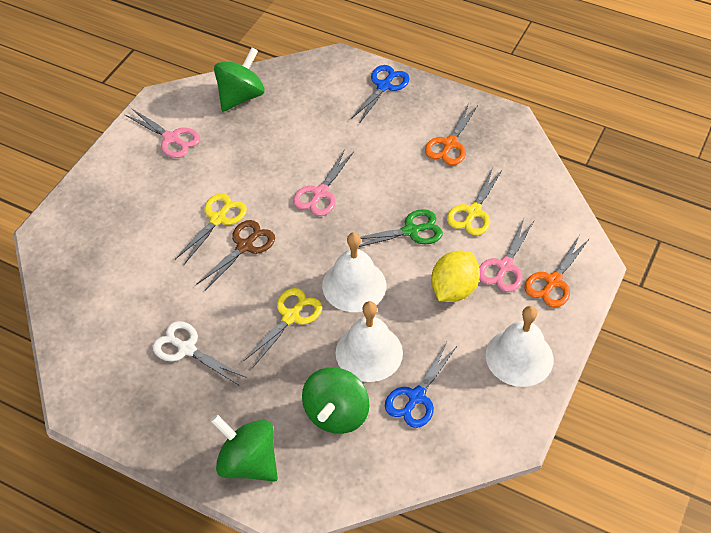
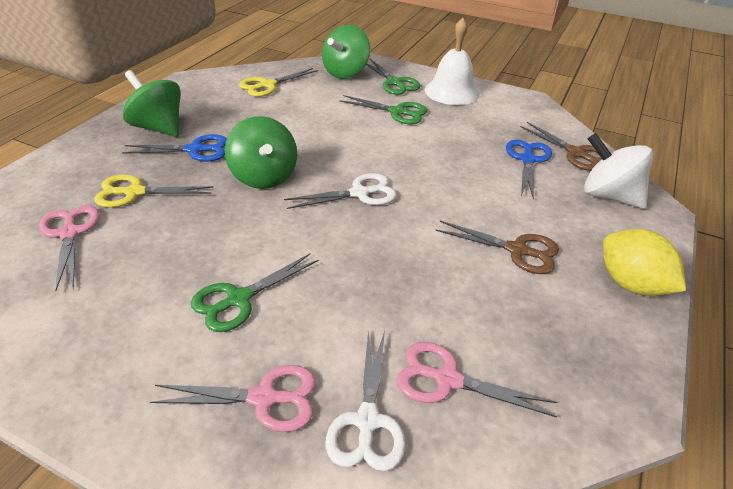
brown scissors: 1 -> 2
green scissors: 1 -> 3
orange scissors: 2 -> 0
white bell: 3 -> 1
white scissors: 1 -> 2
white spinning top: 0 -> 1
yellow scissors: 3 -> 2

